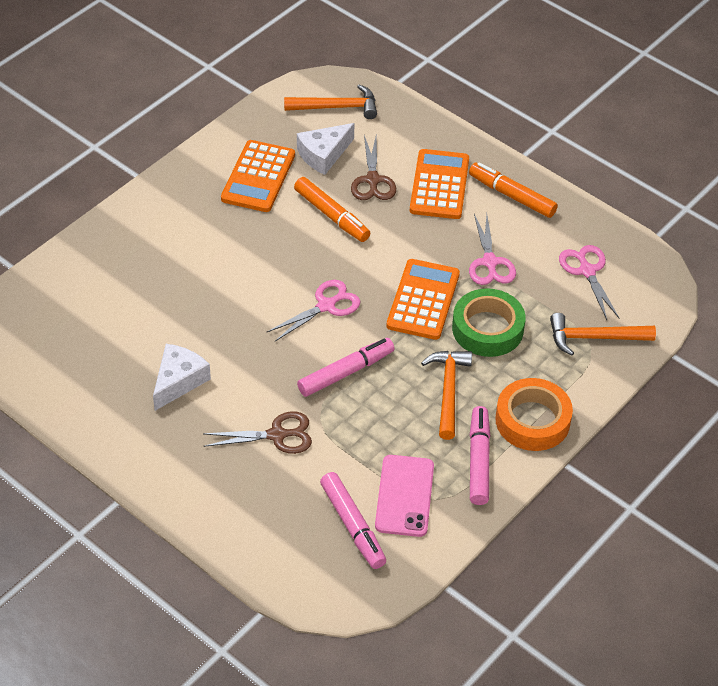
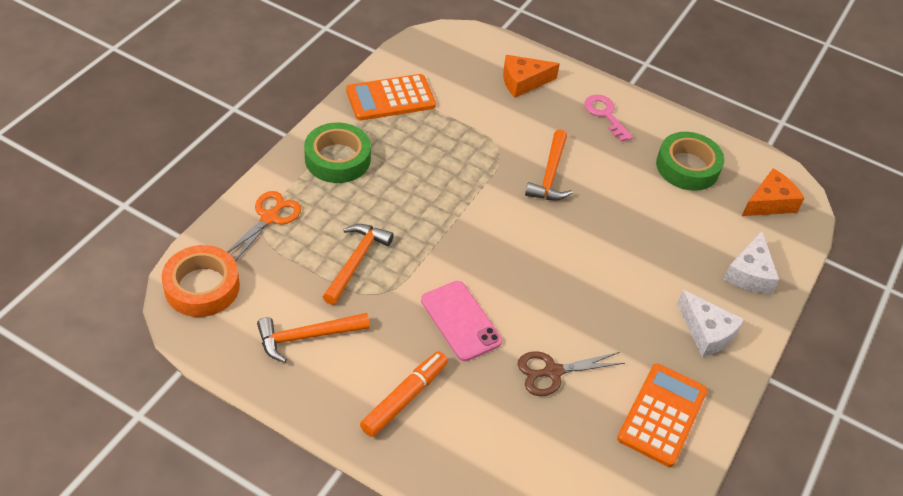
brown scissors: 2 -> 1
green tape: 1 -> 2
orange calculator: 3 -> 2
orange cheese: 0 -> 2
orange marker: 2 -> 1
orange scissors: 0 -> 1
pink key: 0 -> 1
pink marker: 3 -> 0
pink scissors: 3 -> 0

